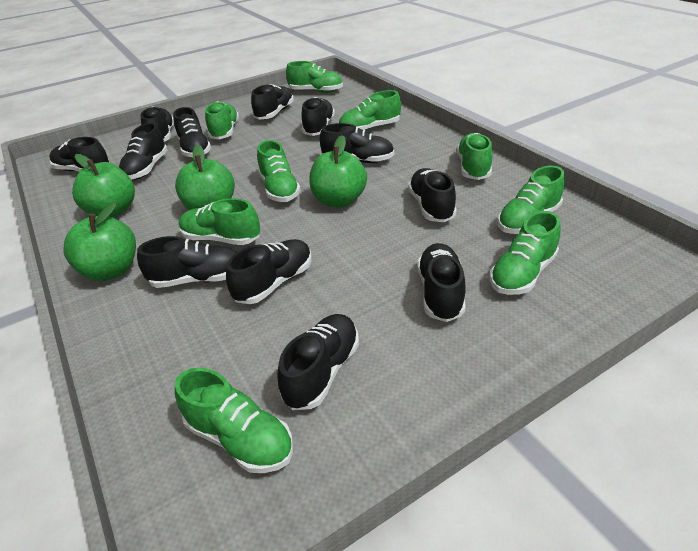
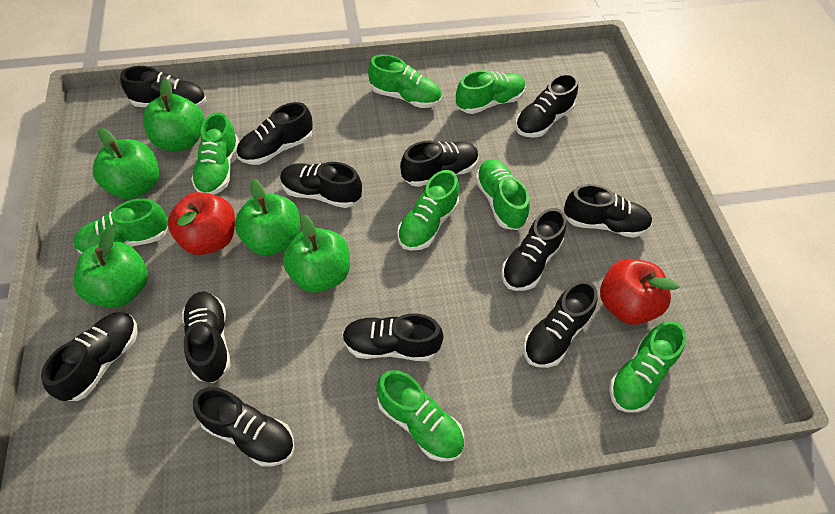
green apple: 4 -> 5
green shoe: 9 -> 8
red apple: 0 -> 2

